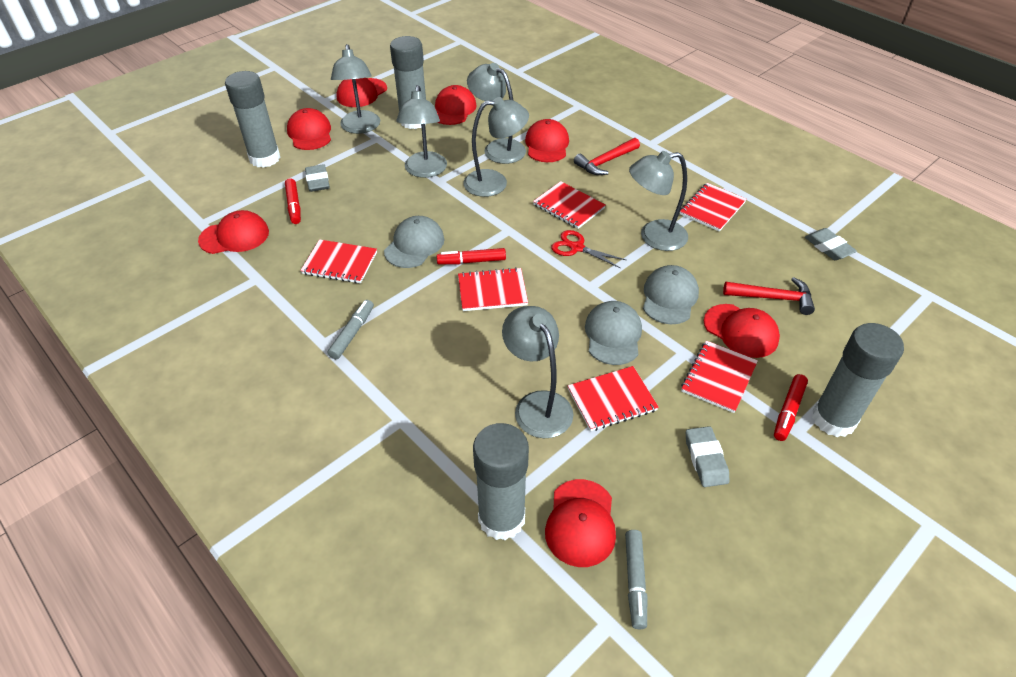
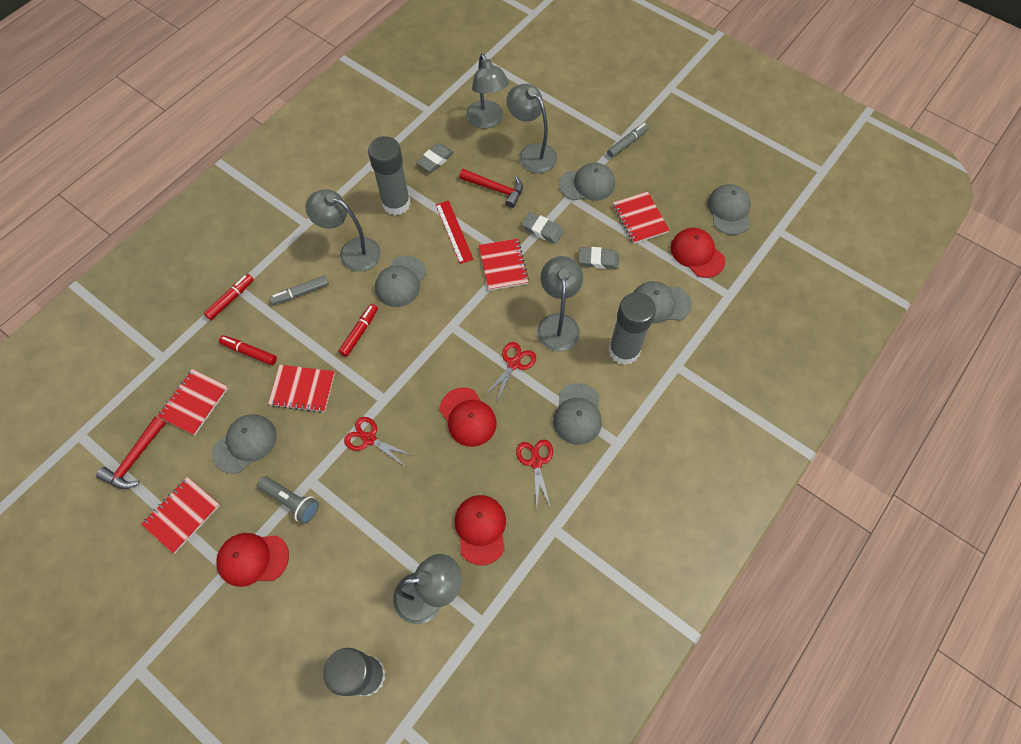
grey cap: 3 -> 6
grey flashlight: 0 -> 1
grey glue stick: 4 -> 3
grey lamp: 6 -> 5
red cap: 7 -> 4
red notebook: 6 -> 5
red ruler: 0 -> 1
red scissors: 1 -> 3

